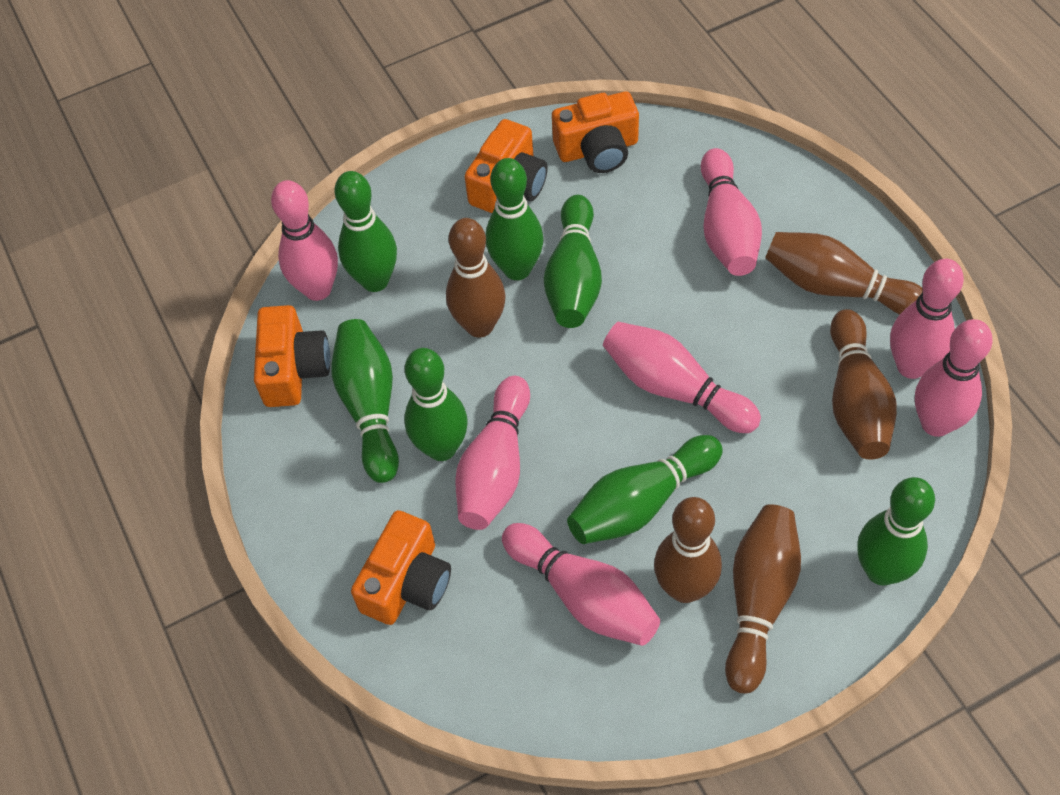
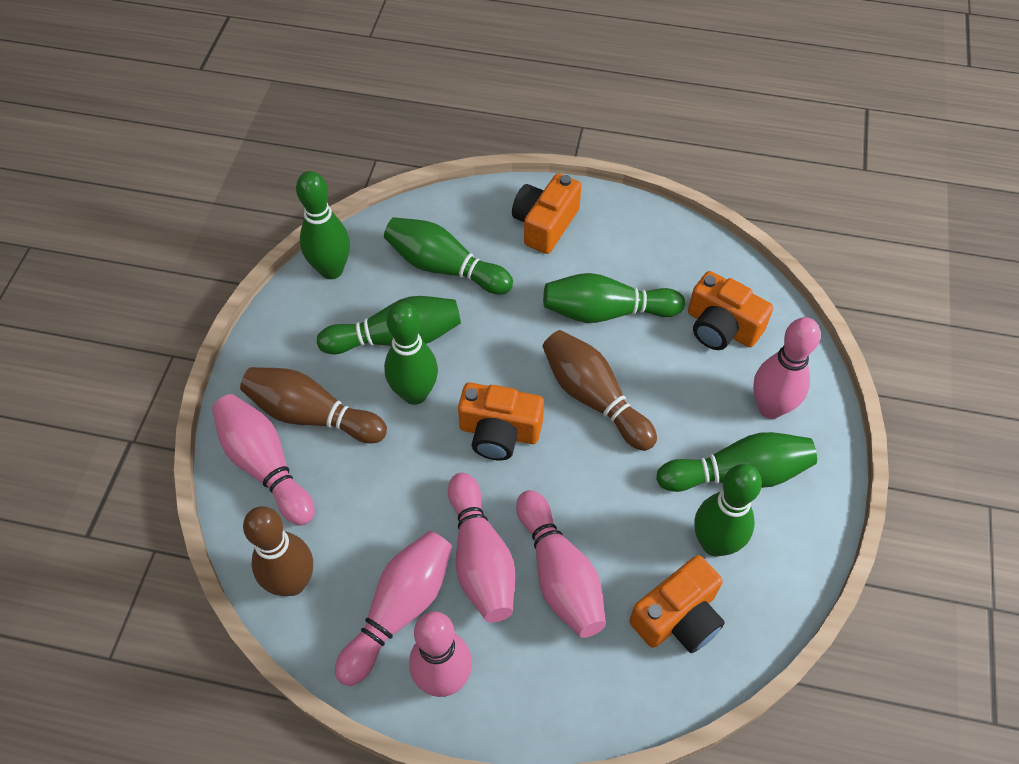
brown bowling pin: 5 -> 3
pink bowling pin: 7 -> 6

